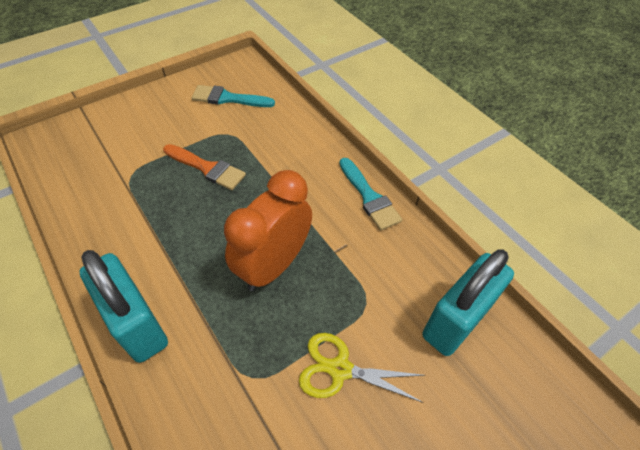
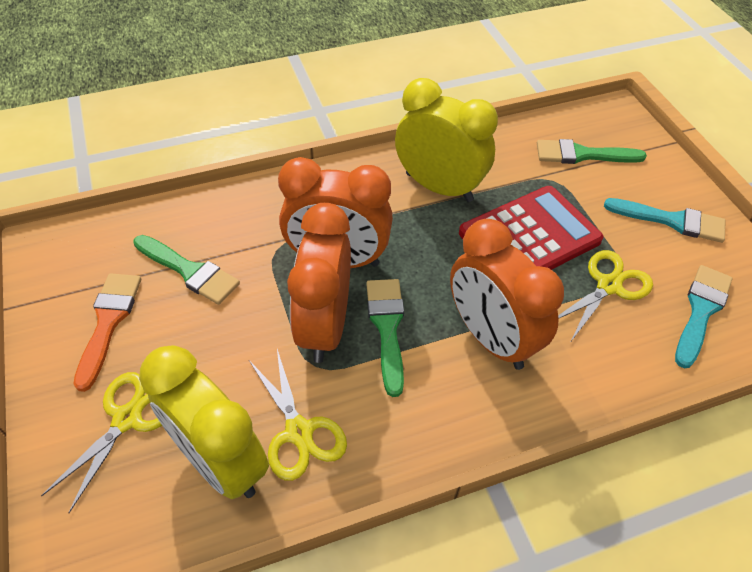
green brush: 0 -> 3
orange clock: 1 -> 3
red calculator: 0 -> 1
turquoise padlock: 2 -> 0
yellow clock: 0 -> 2
yellow scissors: 1 -> 3

